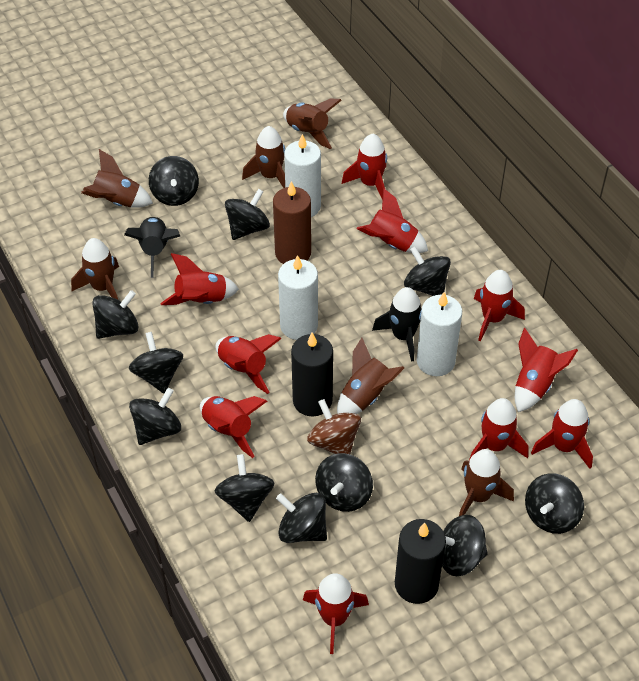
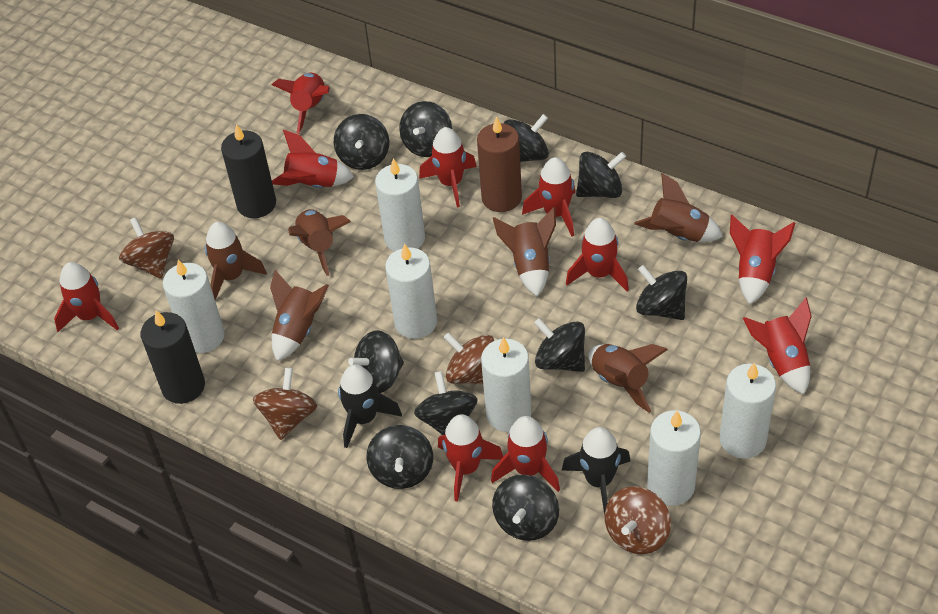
black spinning top: 11 -> 10
brown spinning top: 1 -> 4
white candle: 3 -> 6

